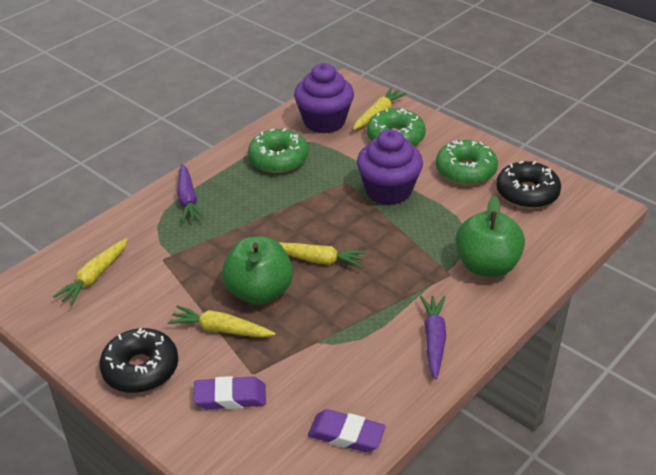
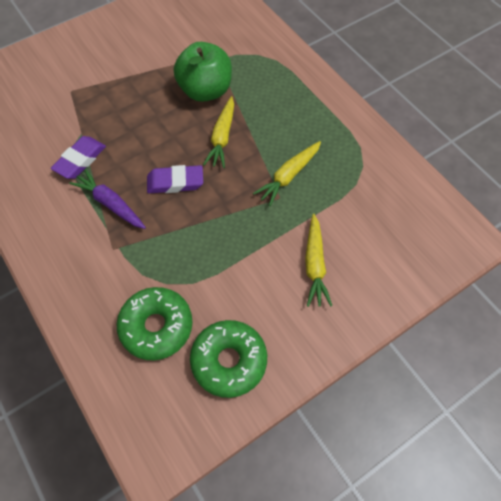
black donut: 2 -> 0
green apple: 2 -> 1
green donut: 3 -> 2
purple carrot: 2 -> 1
purple cupcake: 2 -> 0
yellow carrot: 4 -> 3

